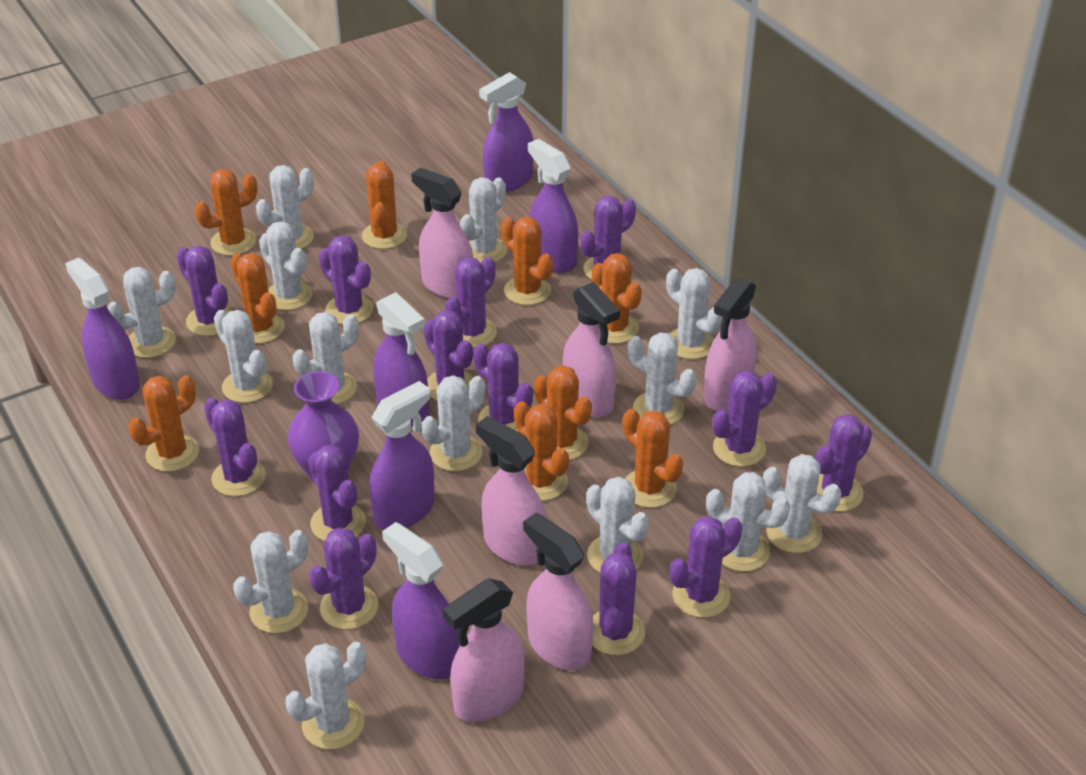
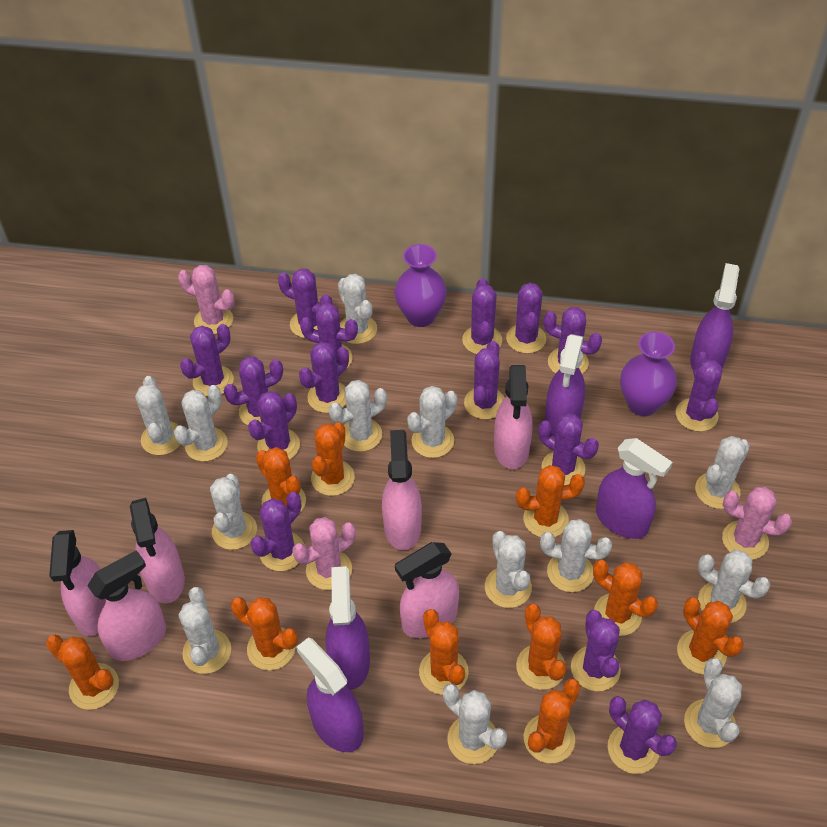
orange cactus: 9 -> 10
pink cactus: 0 -> 3
purple cactus: 13 -> 15
purple spray bottle: 6 -> 5
purple vase: 1 -> 2
white cactus: 14 -> 13

